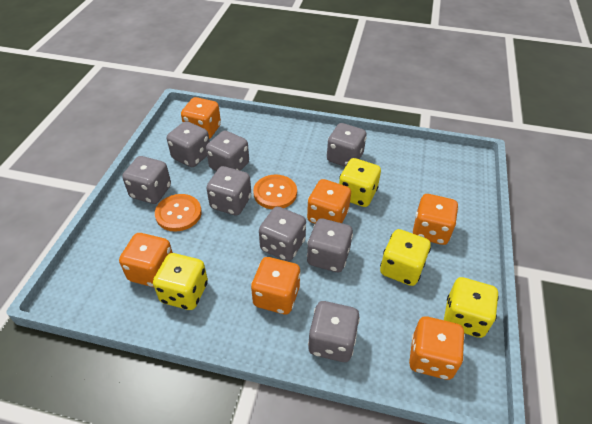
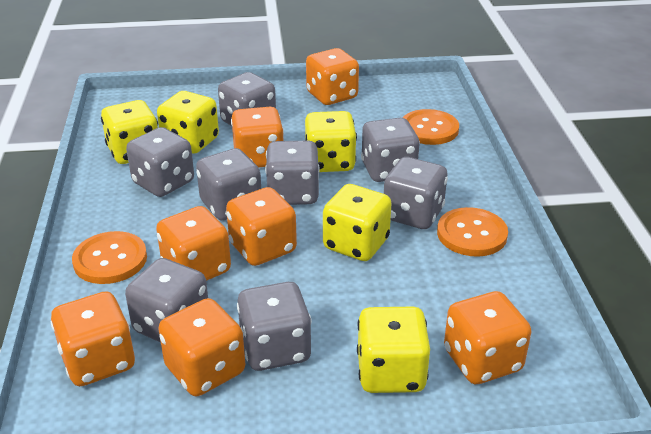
orange button: 2 -> 3
orange dice: 6 -> 7
yellow dice: 4 -> 5

